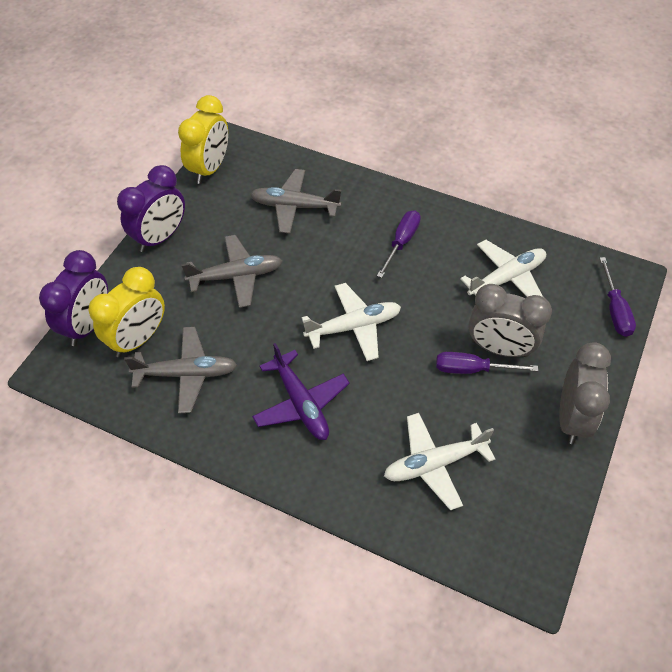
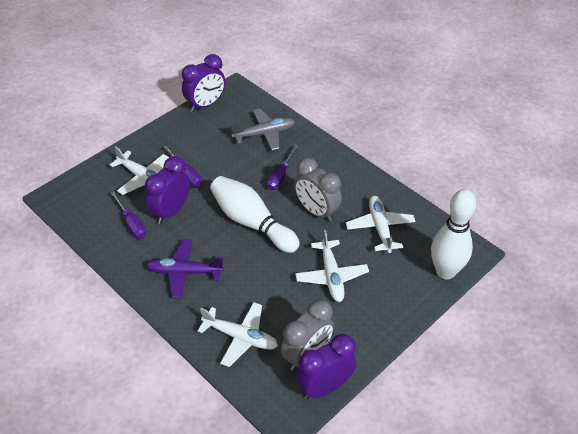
grey plane: 3 -> 1
purple clock: 2 -> 3
white bowling pin: 0 -> 2
white plane: 3 -> 4
yellow clock: 2 -> 0

